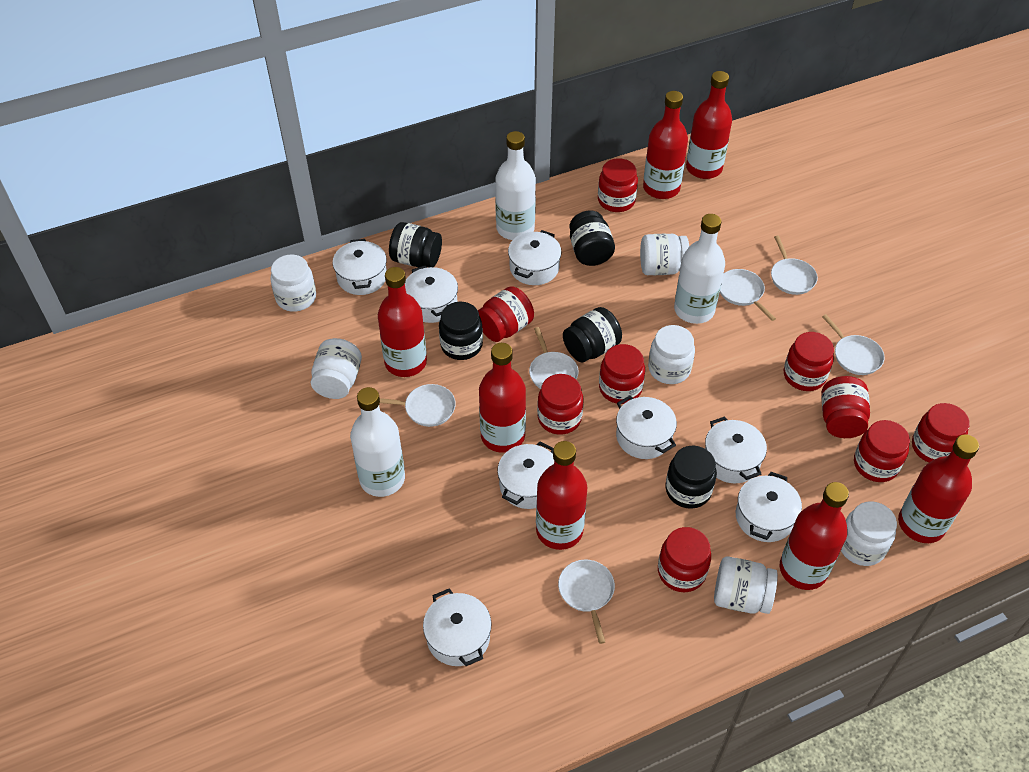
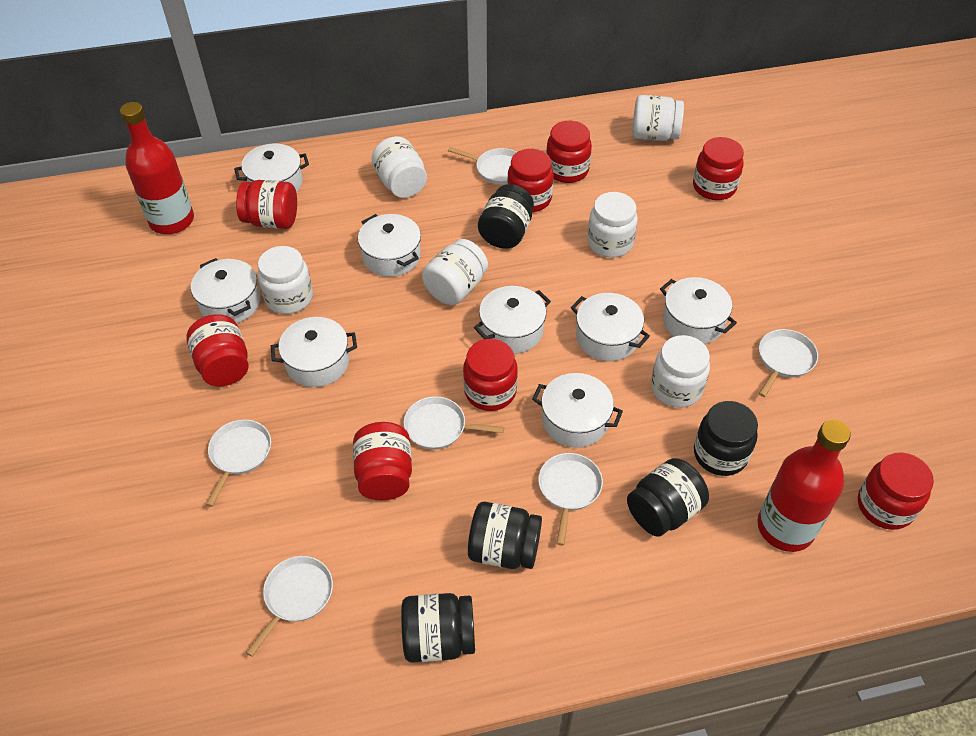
red bottle: 7 -> 2
red jar: 9 -> 8
white bottle: 3 -> 0

